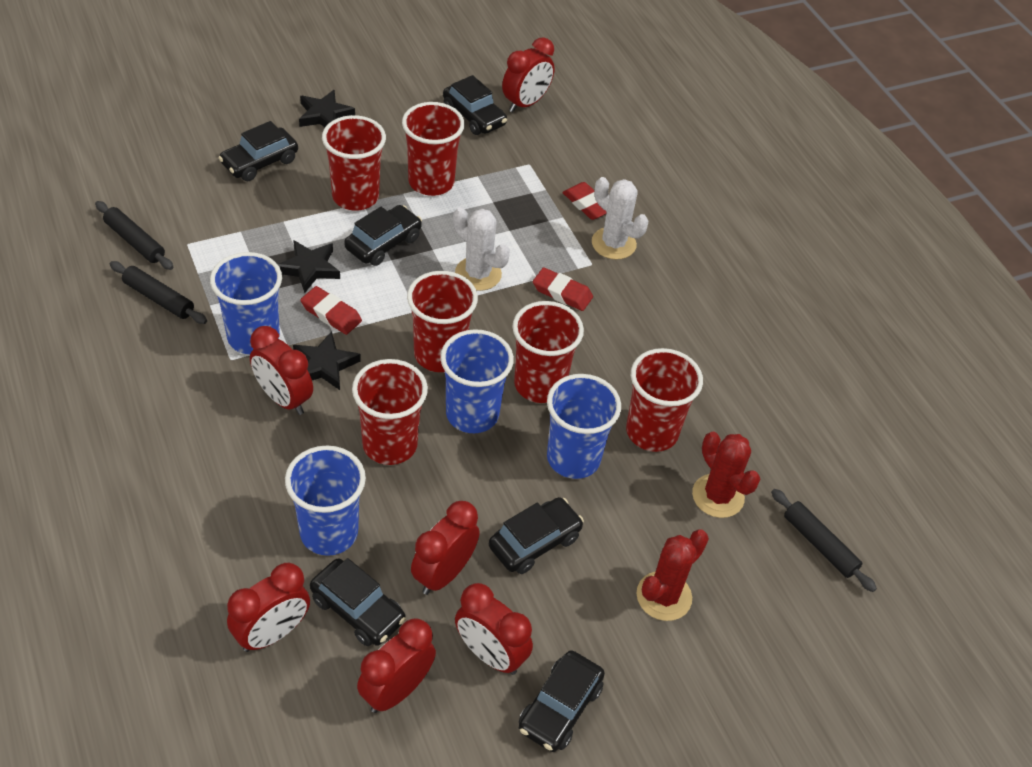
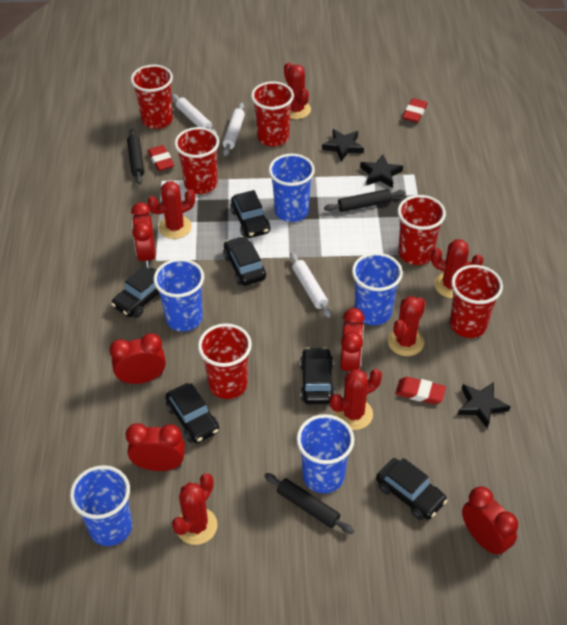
blue cup: 4 -> 5
red cactus: 2 -> 6
red clock: 6 -> 5
white cactus: 2 -> 0
white rolling pin: 0 -> 3

